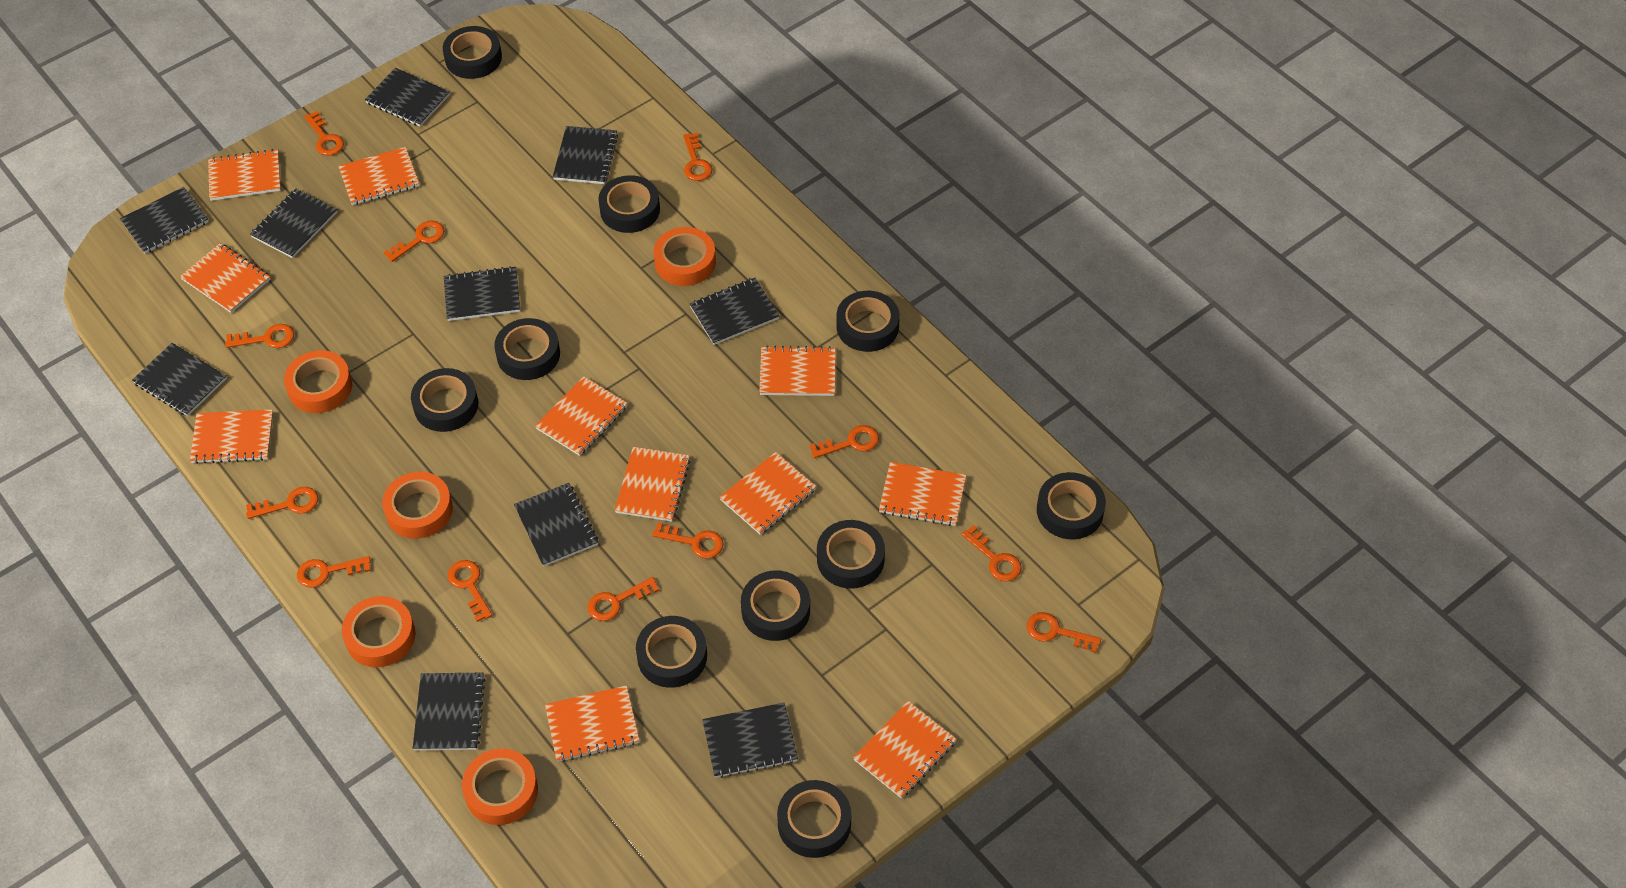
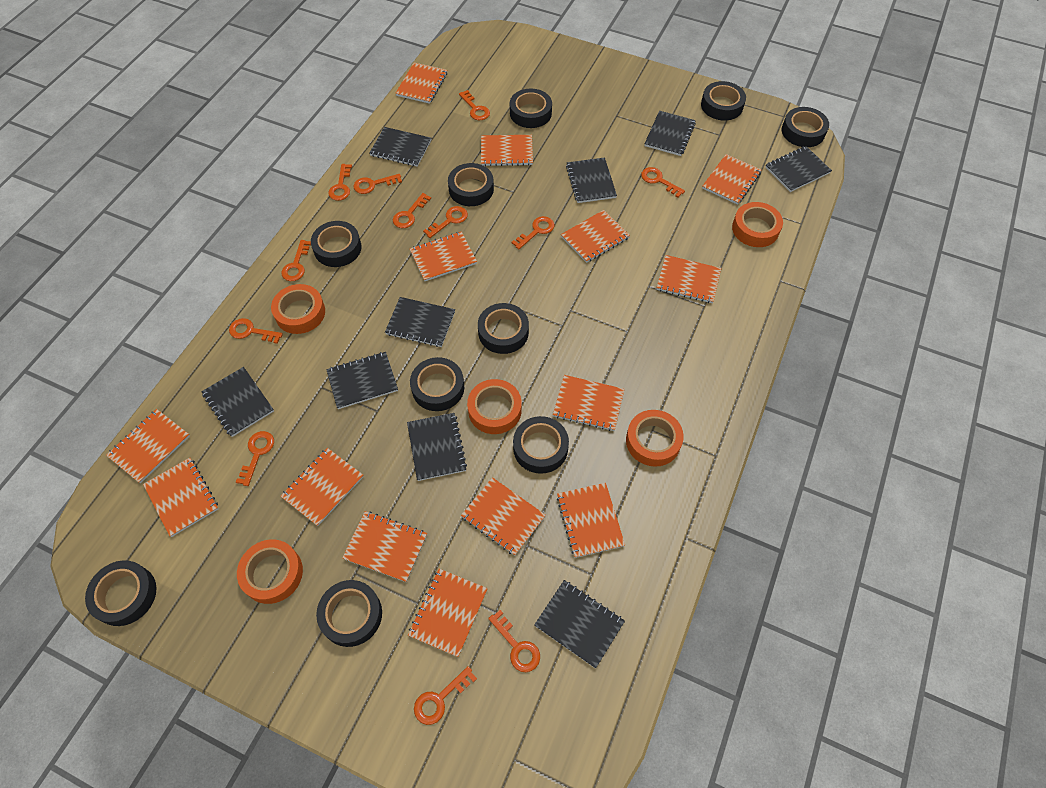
black notebook: 10 -> 9
orange notebook: 11 -> 14

